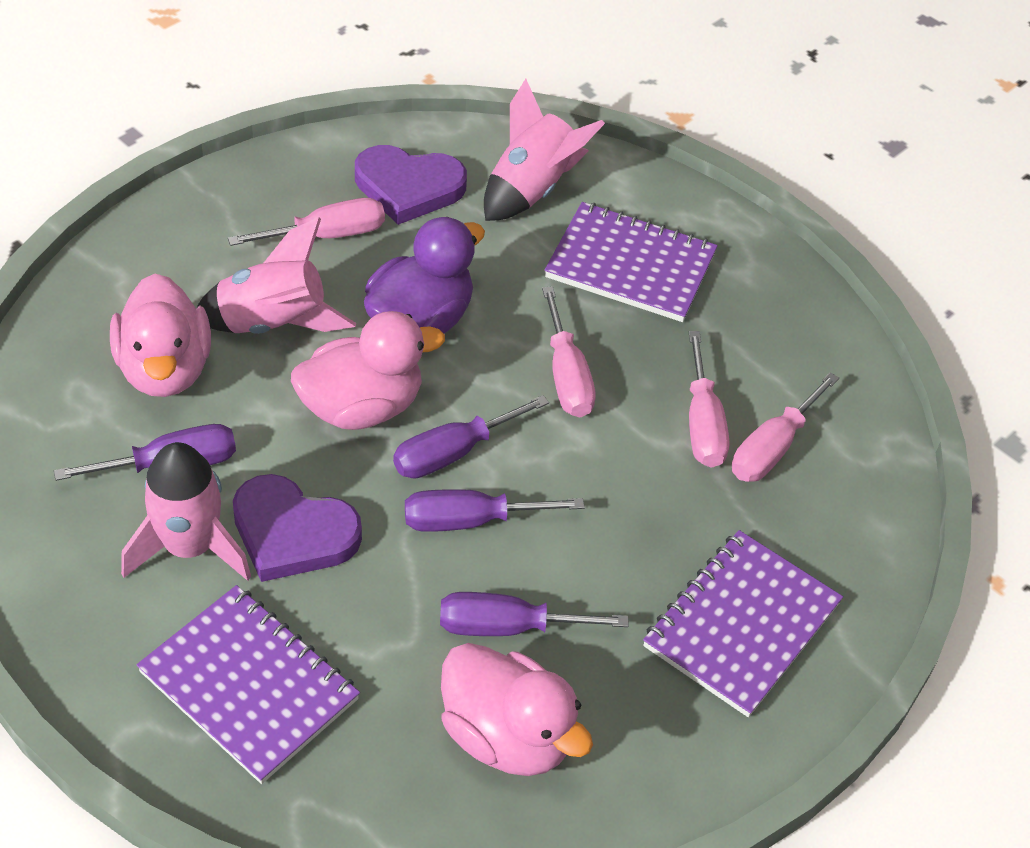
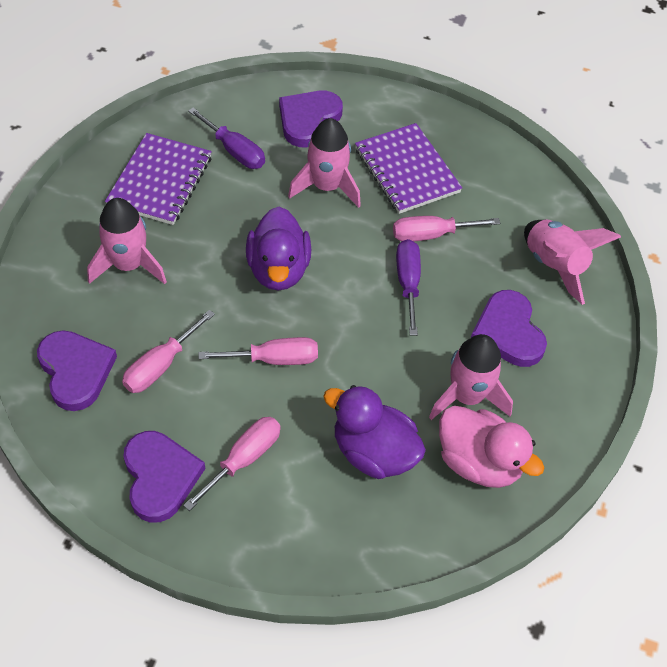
pink duck: 3 -> 1
pink rocket: 3 -> 4
purple duck: 1 -> 2
purple heart: 2 -> 4
purple notebook: 3 -> 2
purple screwdriver: 4 -> 2

